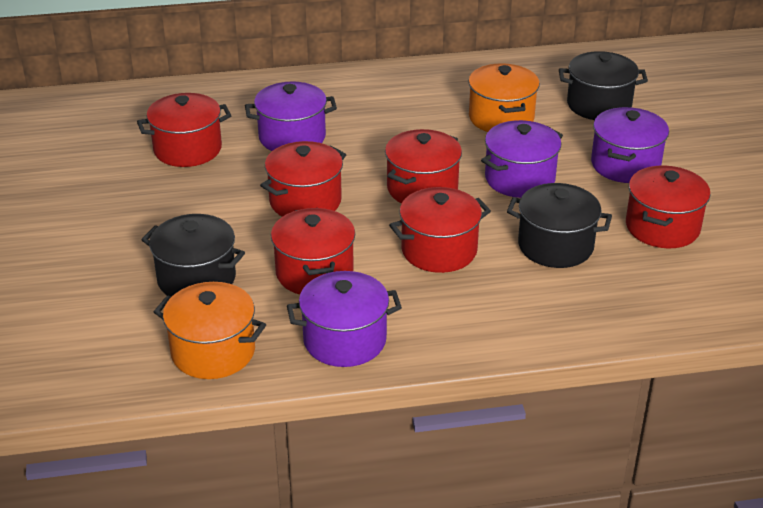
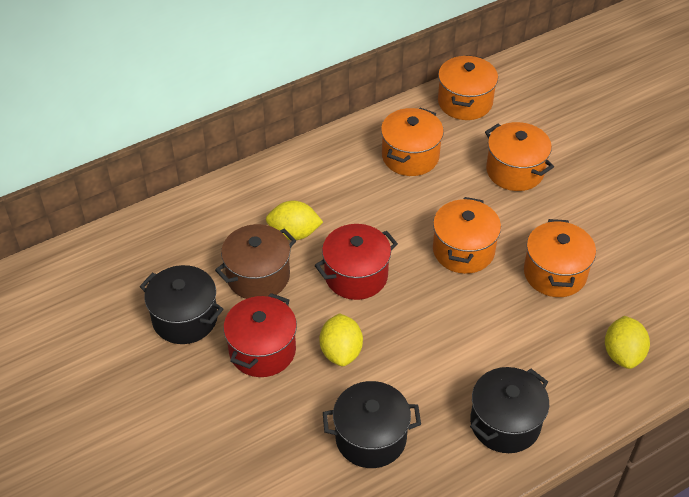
brown pot: 0 -> 1
orange pot: 2 -> 5
purple pot: 4 -> 0
red pot: 6 -> 2
yellow lemon: 0 -> 3

